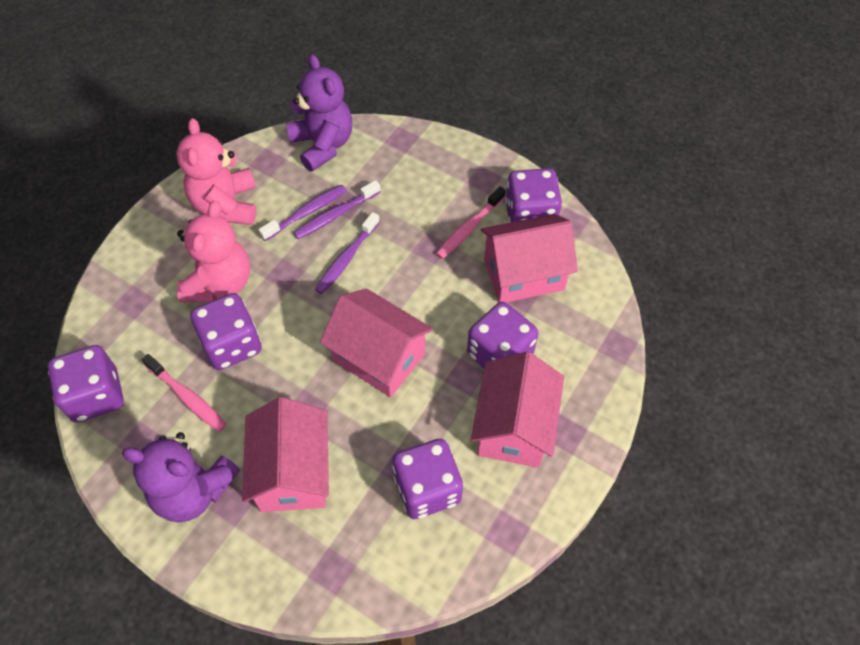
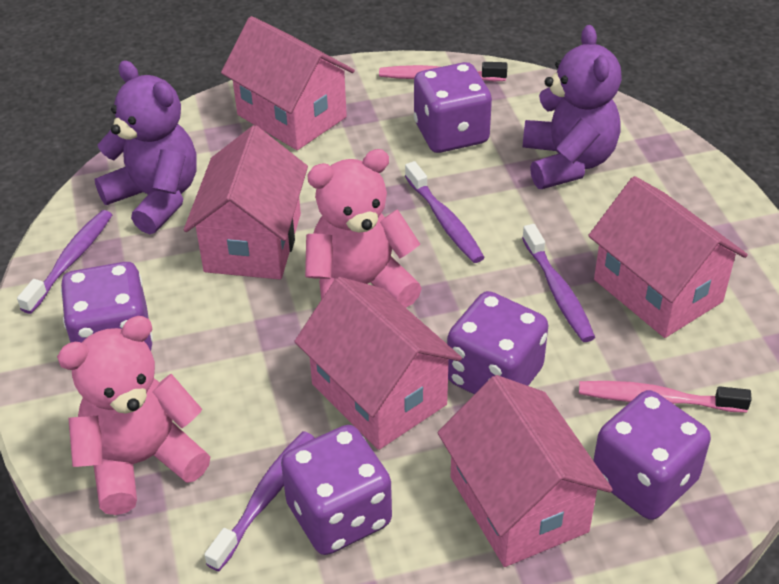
pink house: 4 -> 5
purple toothbrush: 3 -> 4

